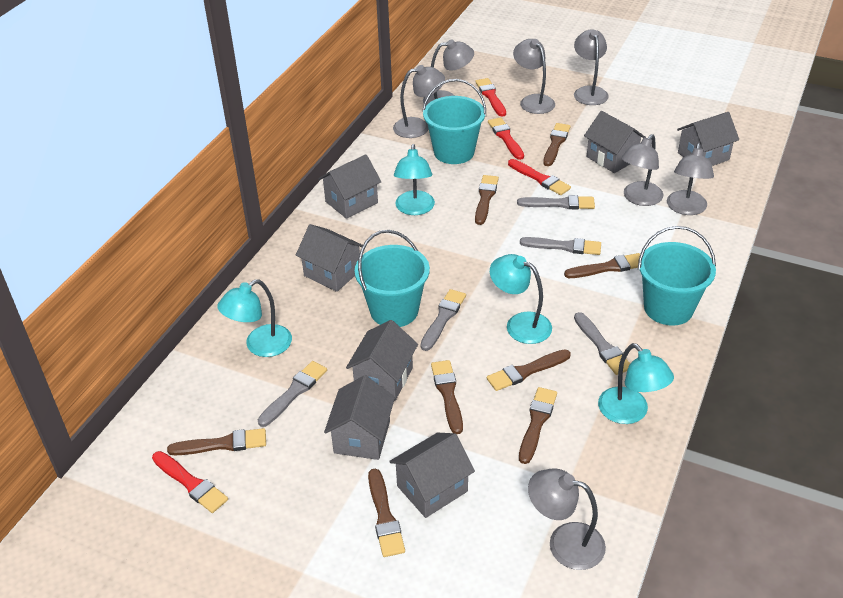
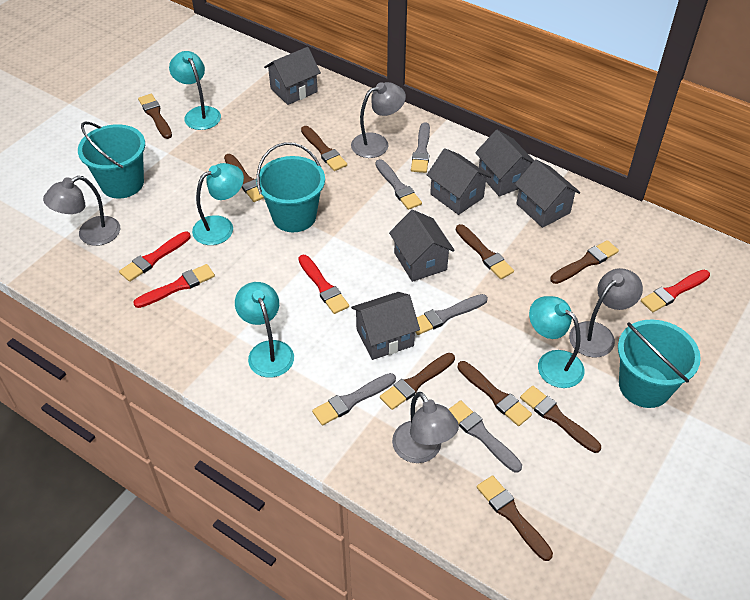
brown brush: 8 -> 9
grey house: 7 -> 6
grey lamp: 7 -> 4

